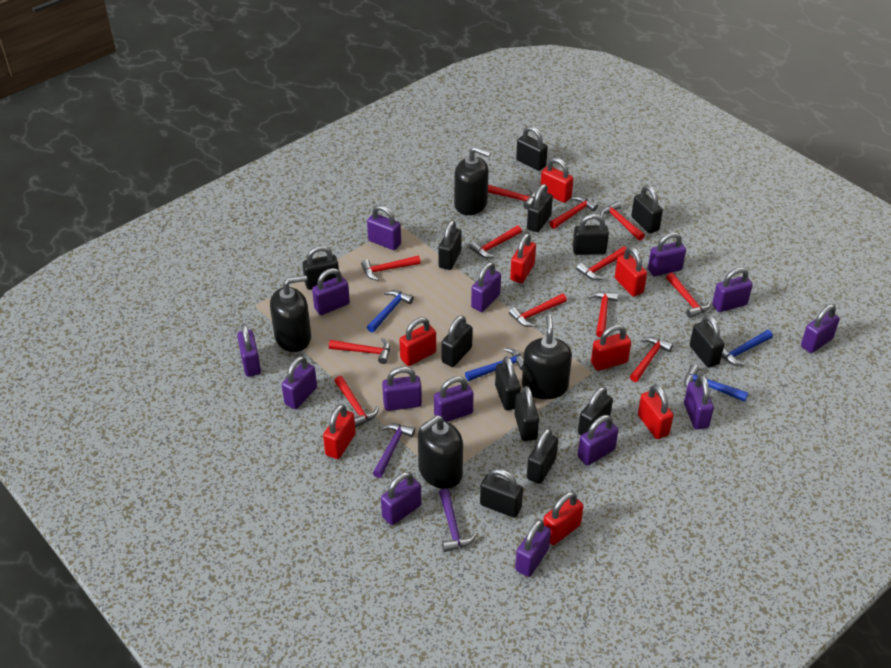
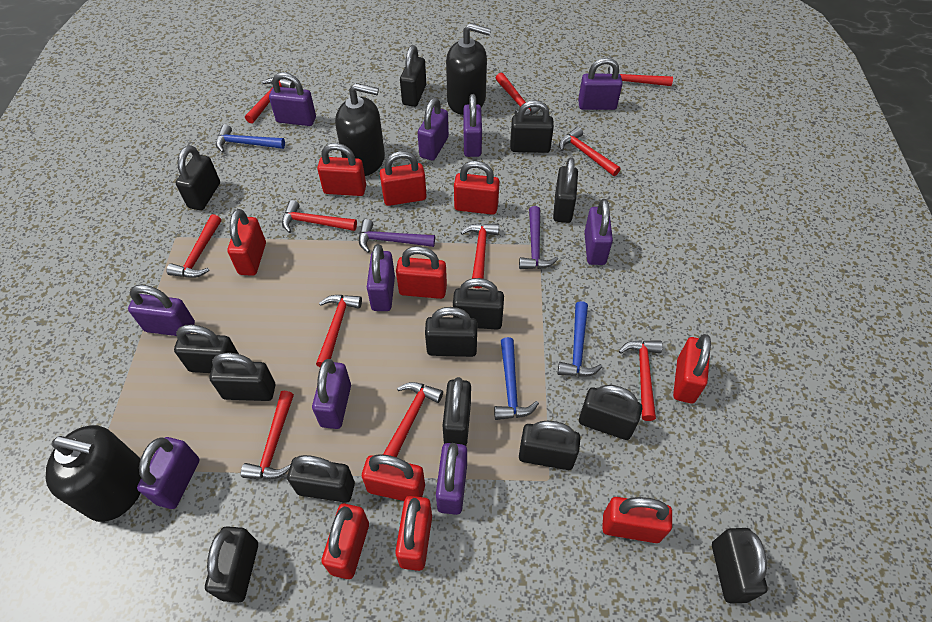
black padlock: 13 -> 14
black soap dispenser: 4 -> 3
blue hammer: 4 -> 3
purple padlock: 14 -> 10
red hammer: 12 -> 11
red padlock: 8 -> 10

